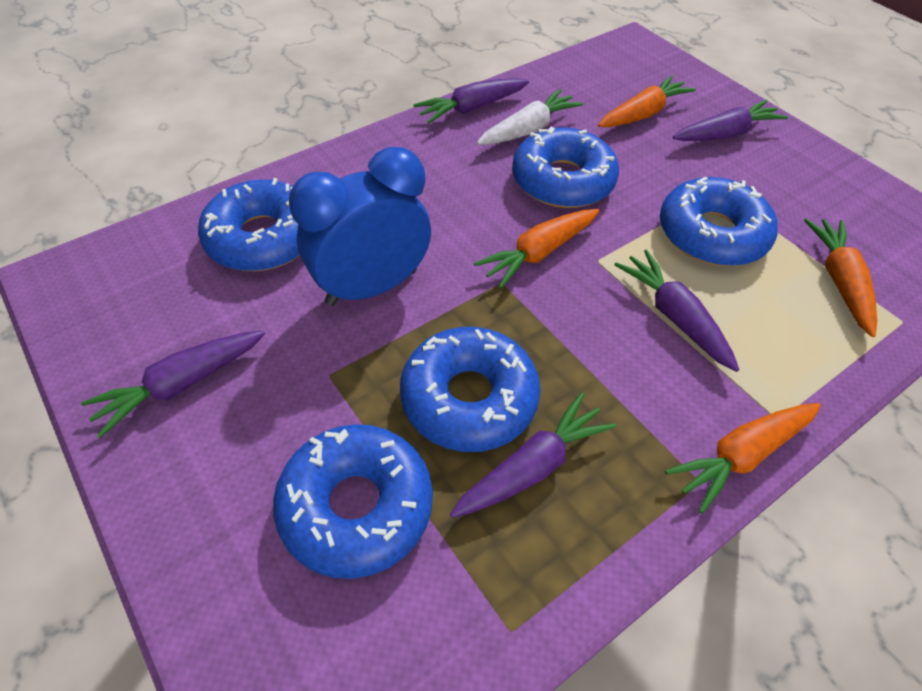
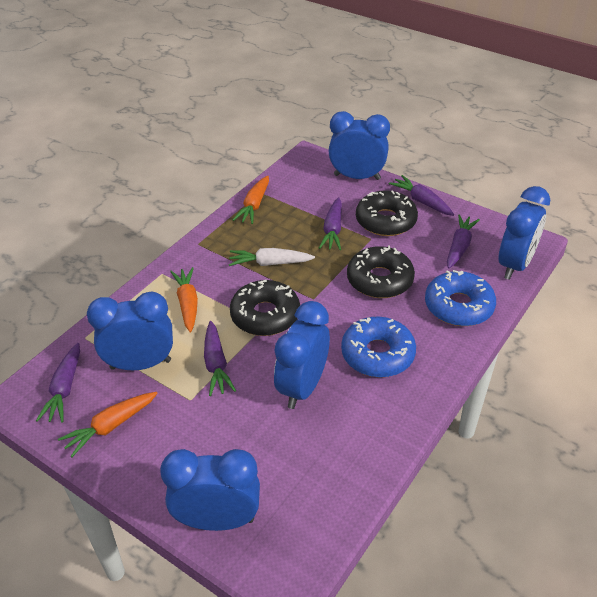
black donut: 0 -> 3
blue clock: 1 -> 5
blue donut: 5 -> 2
orange carrot: 4 -> 3

